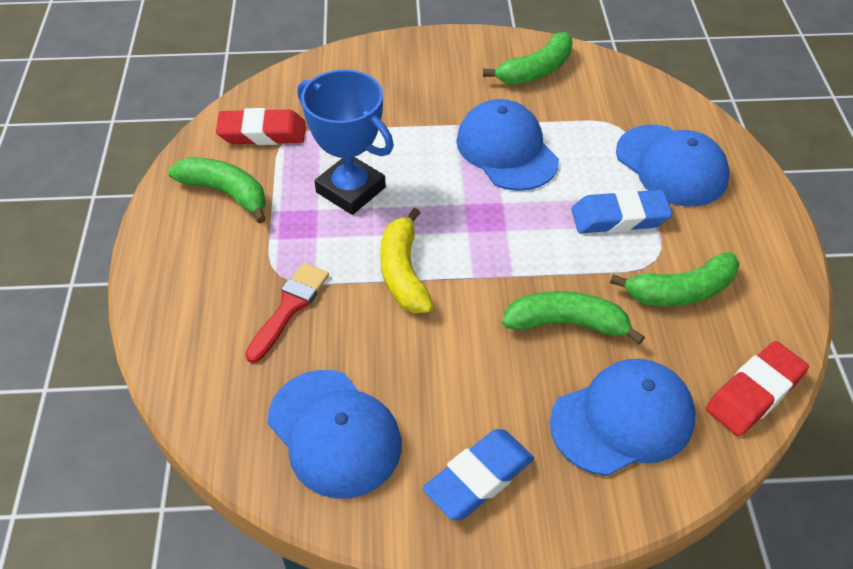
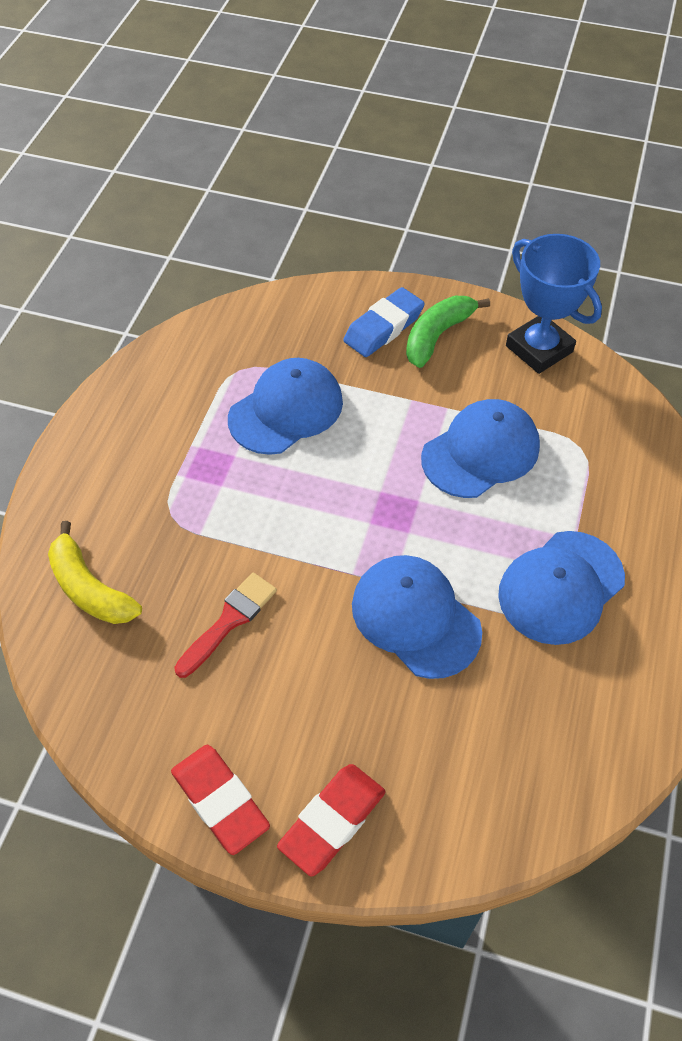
blue eraser: 2 -> 1
green banana: 4 -> 1

